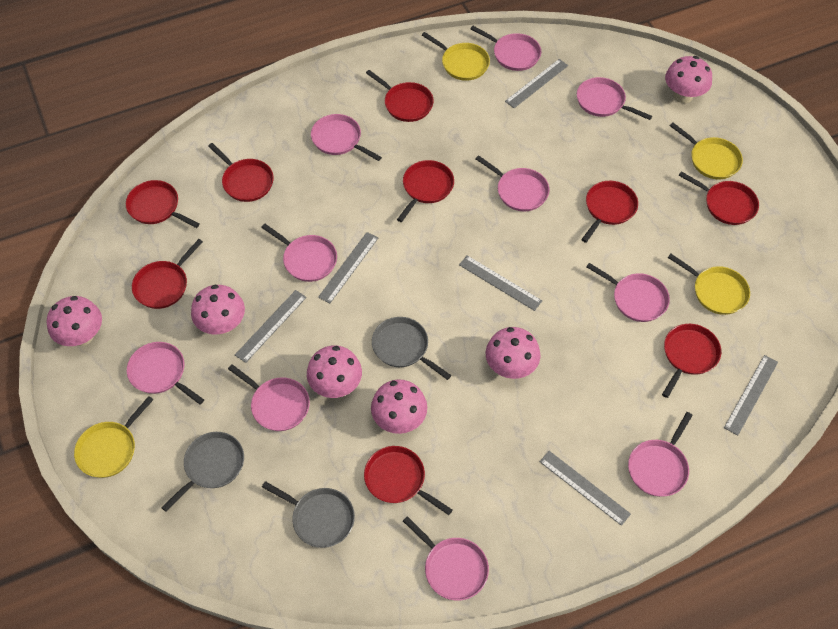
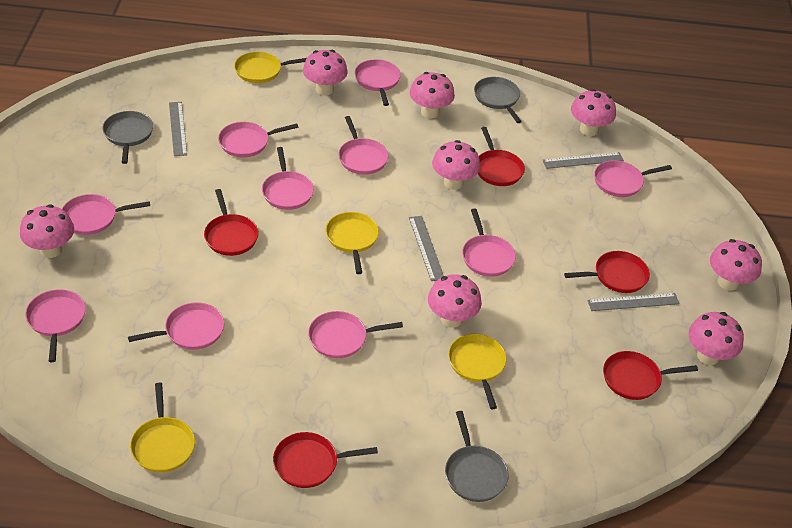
grey ruler: 6 -> 4
pink mushroom: 6 -> 8
red pan: 9 -> 5

